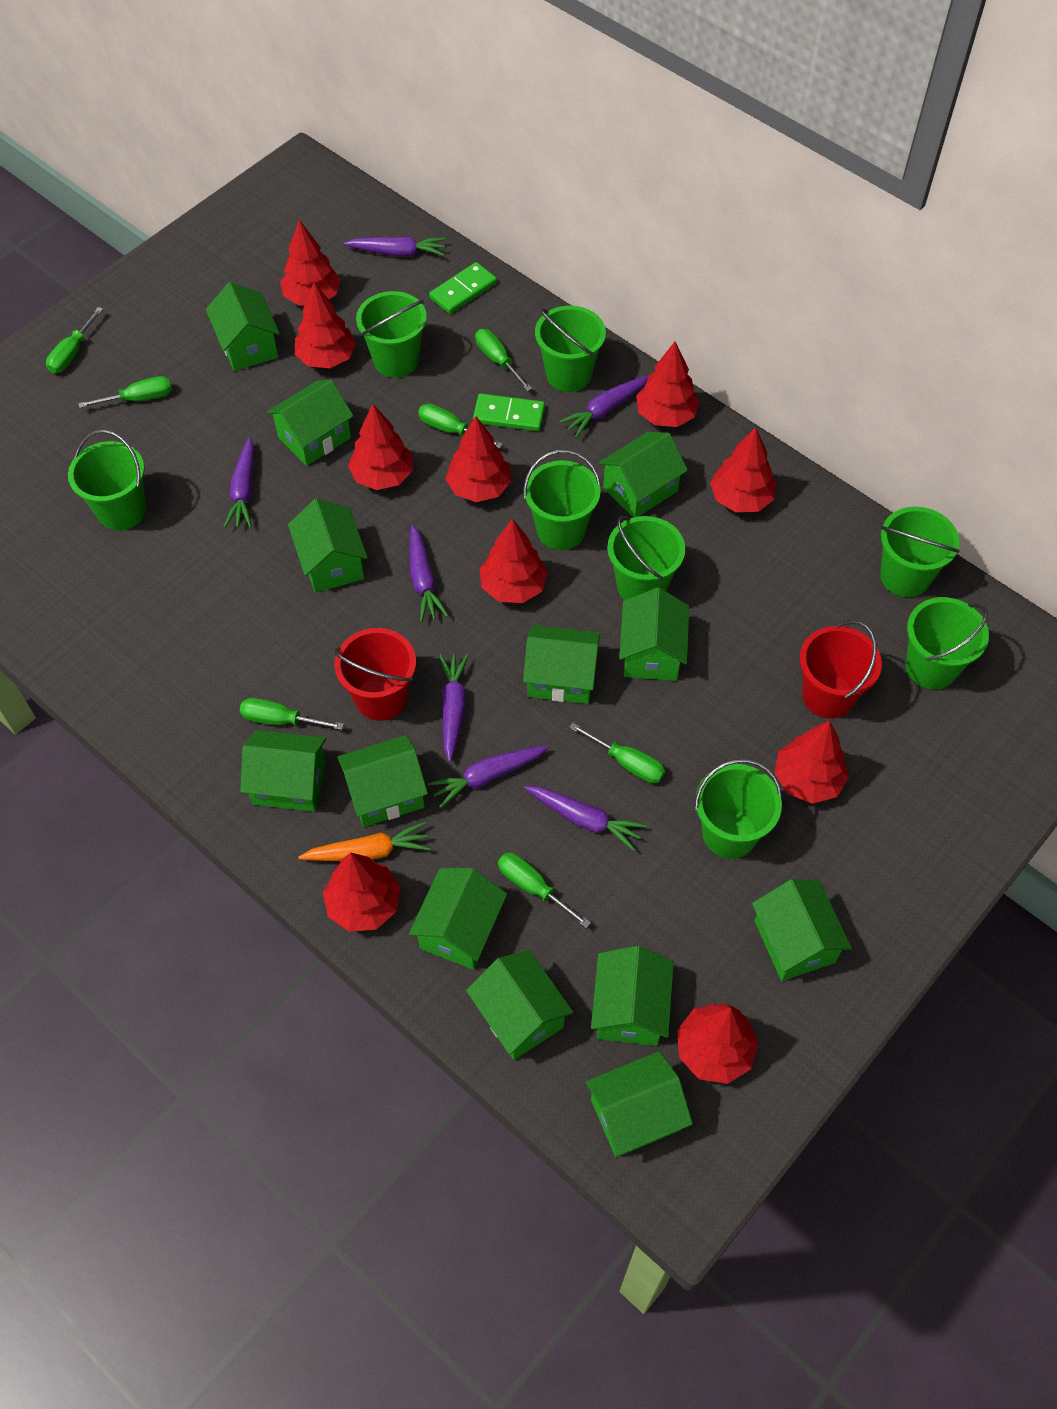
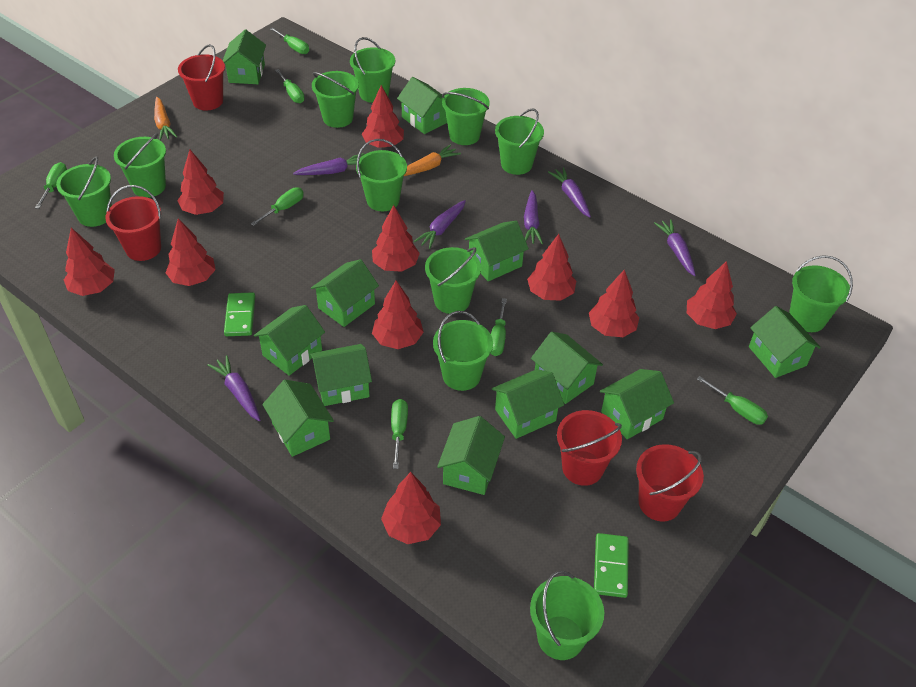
green bucket: 8 -> 11
green house: 13 -> 12
orange carrot: 1 -> 2
purple carrot: 7 -> 6
red bucket: 2 -> 4

